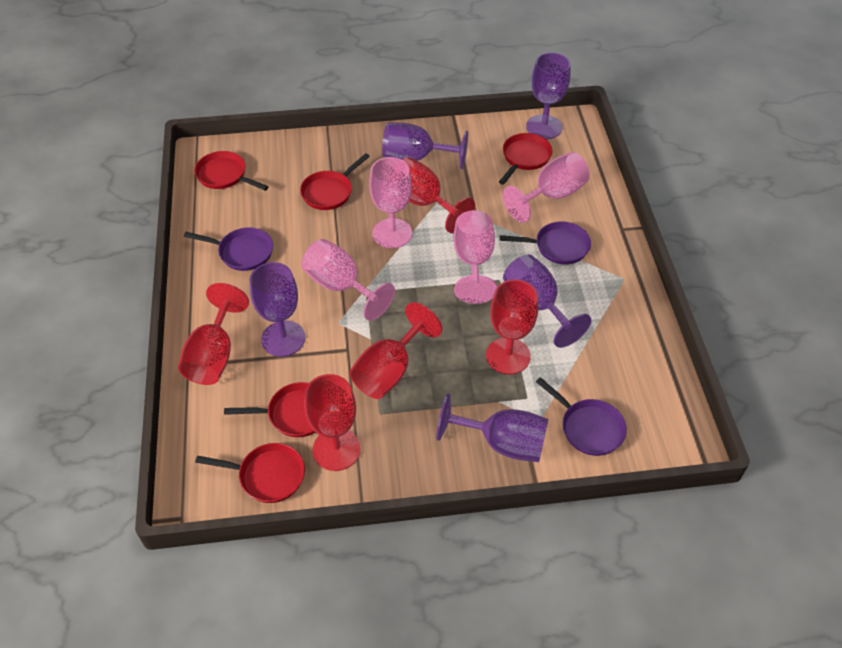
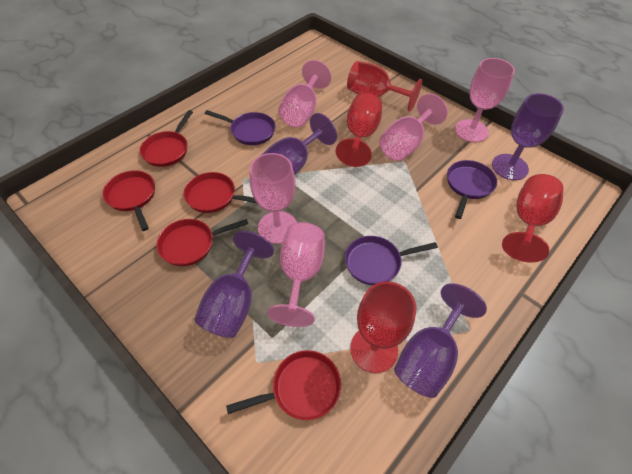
pink goblet: 4 -> 5
purple goblet: 5 -> 4
red goblet: 5 -> 4

